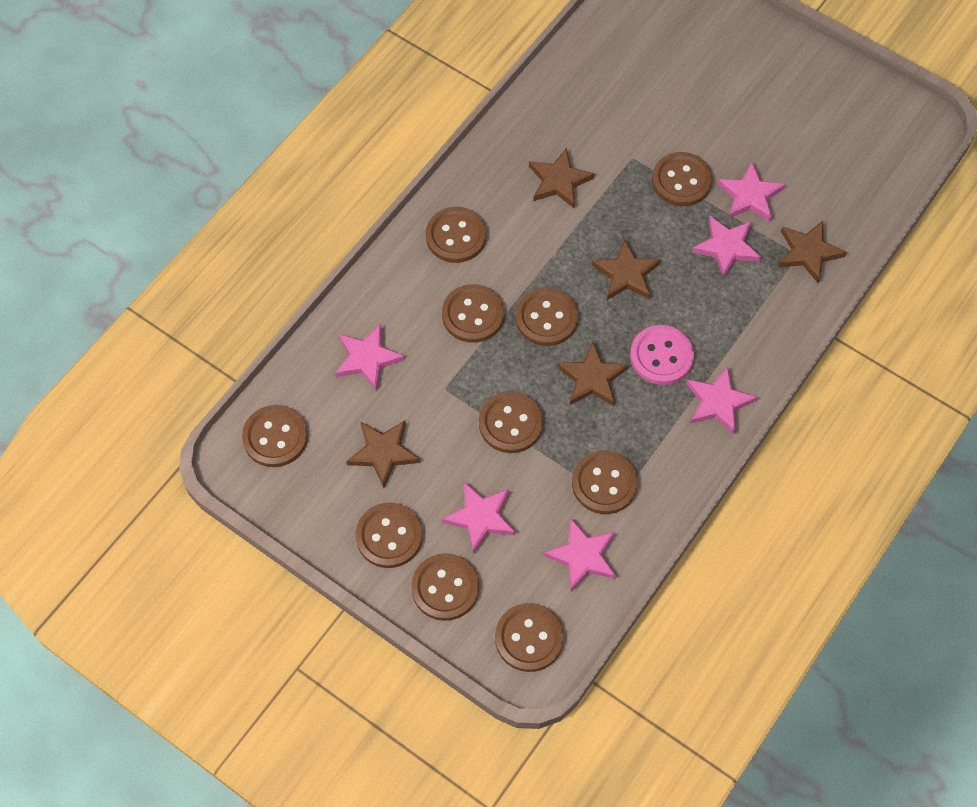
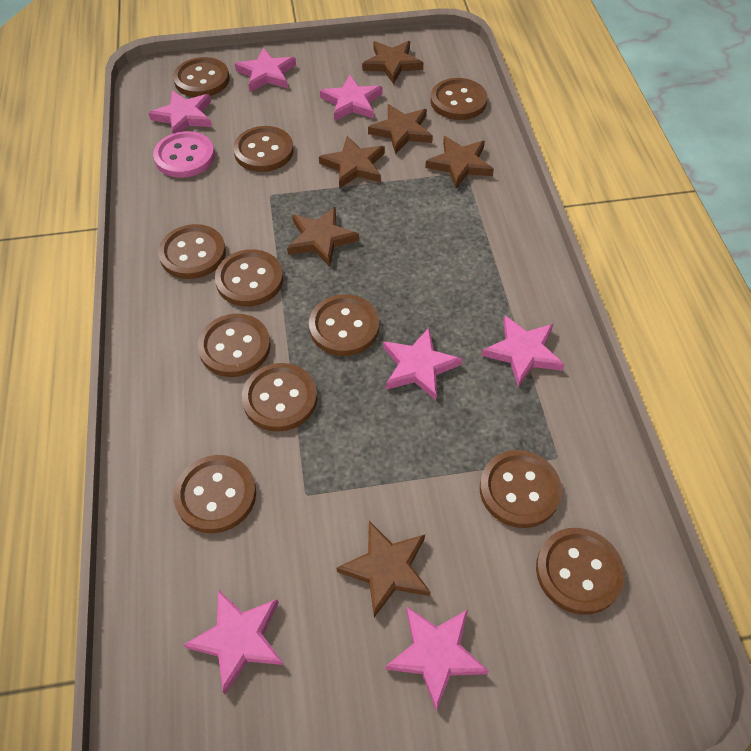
brown button: 10 -> 11
brown star: 5 -> 6
pink star: 6 -> 7

